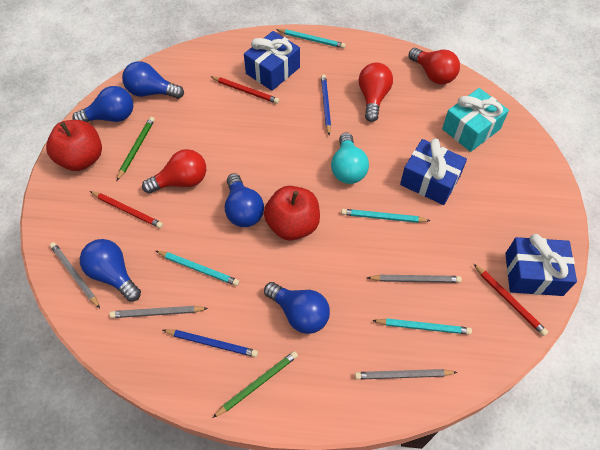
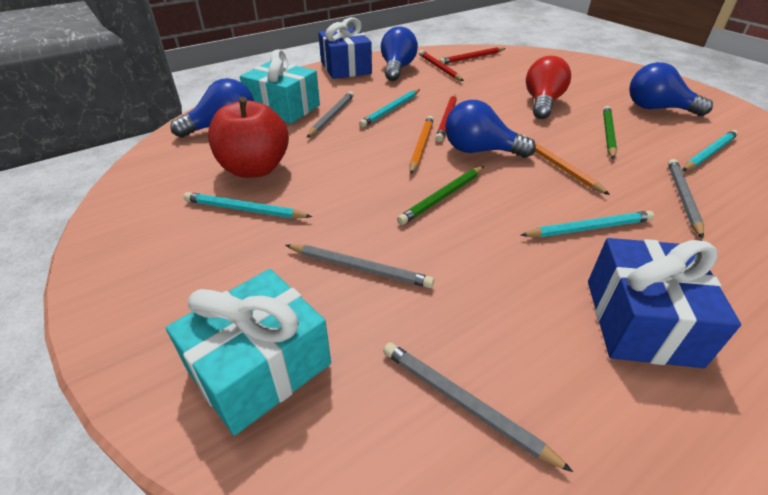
blue gift: 3 -> 2
blue light bulb: 5 -> 4
blue pencil: 2 -> 0
orange pencil: 0 -> 2
red apple: 2 -> 1
red light bulb: 3 -> 1
turquoise gift: 1 -> 2
turquoise light bulb: 1 -> 0

